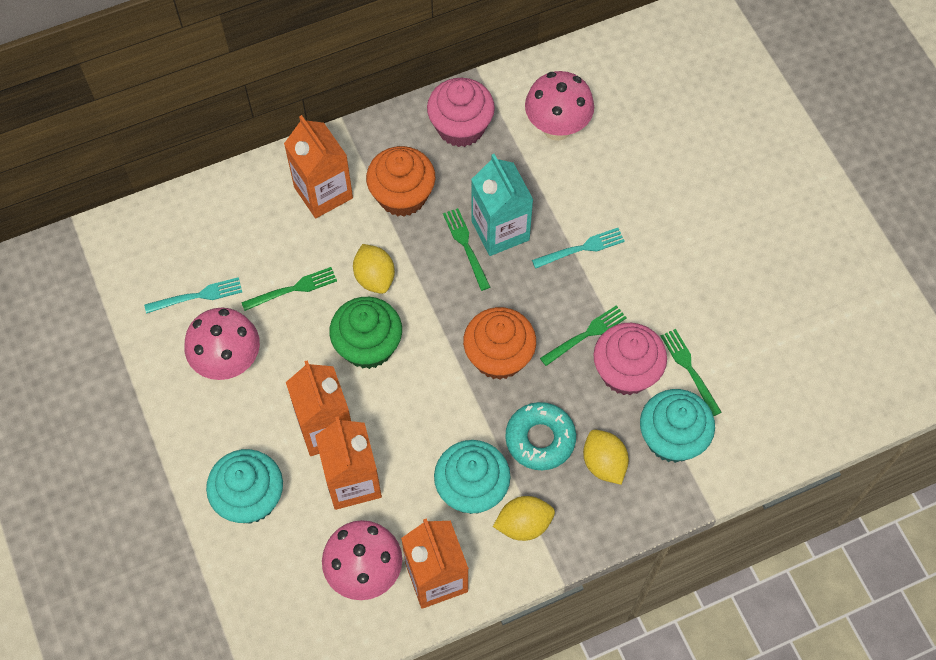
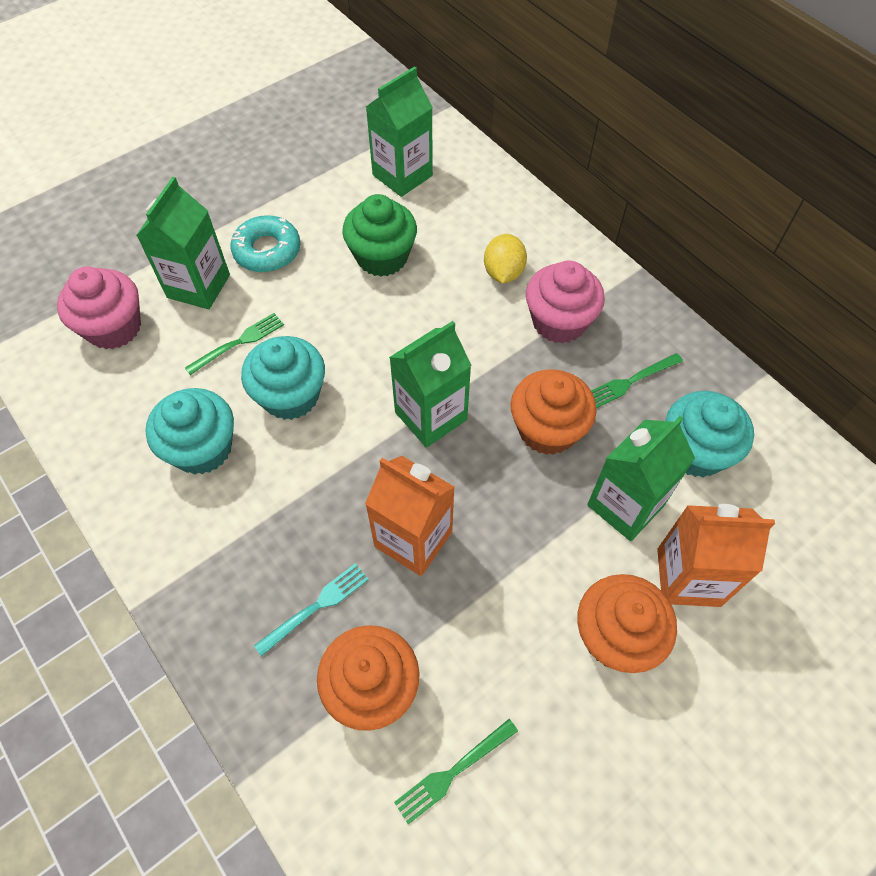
green carton: 0 -> 4
green fork: 4 -> 3
orange carton: 4 -> 2
orange cupcake: 2 -> 3
pink mushroom: 3 -> 0
turquoise carton: 1 -> 0
turquoise fork: 2 -> 1
yellow lemon: 3 -> 1

